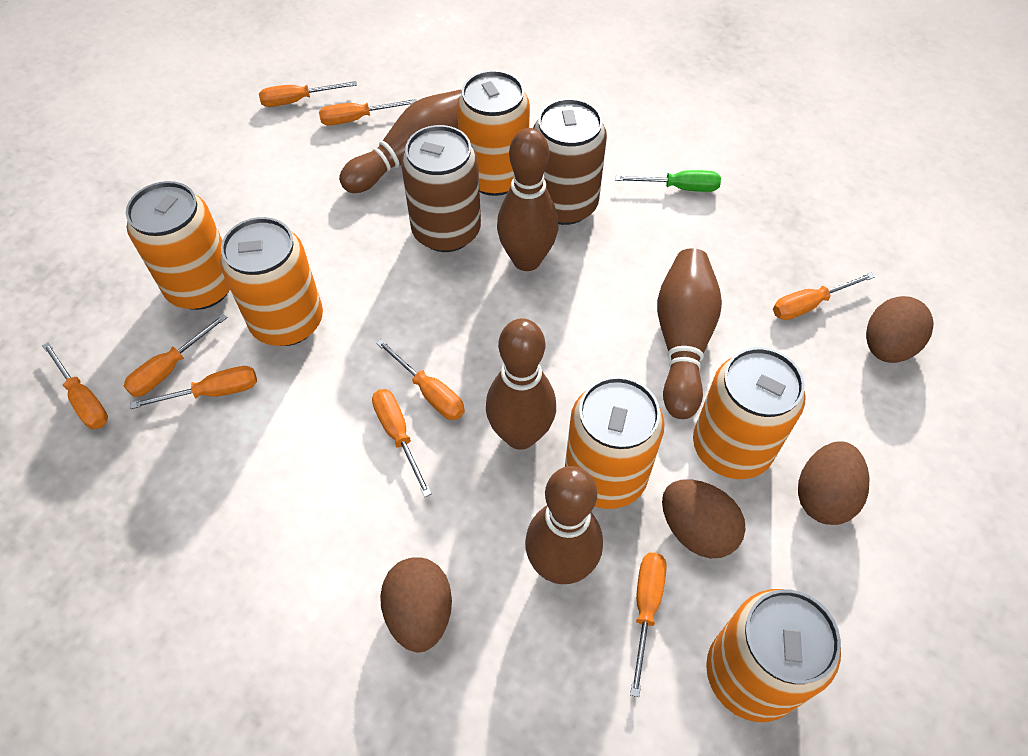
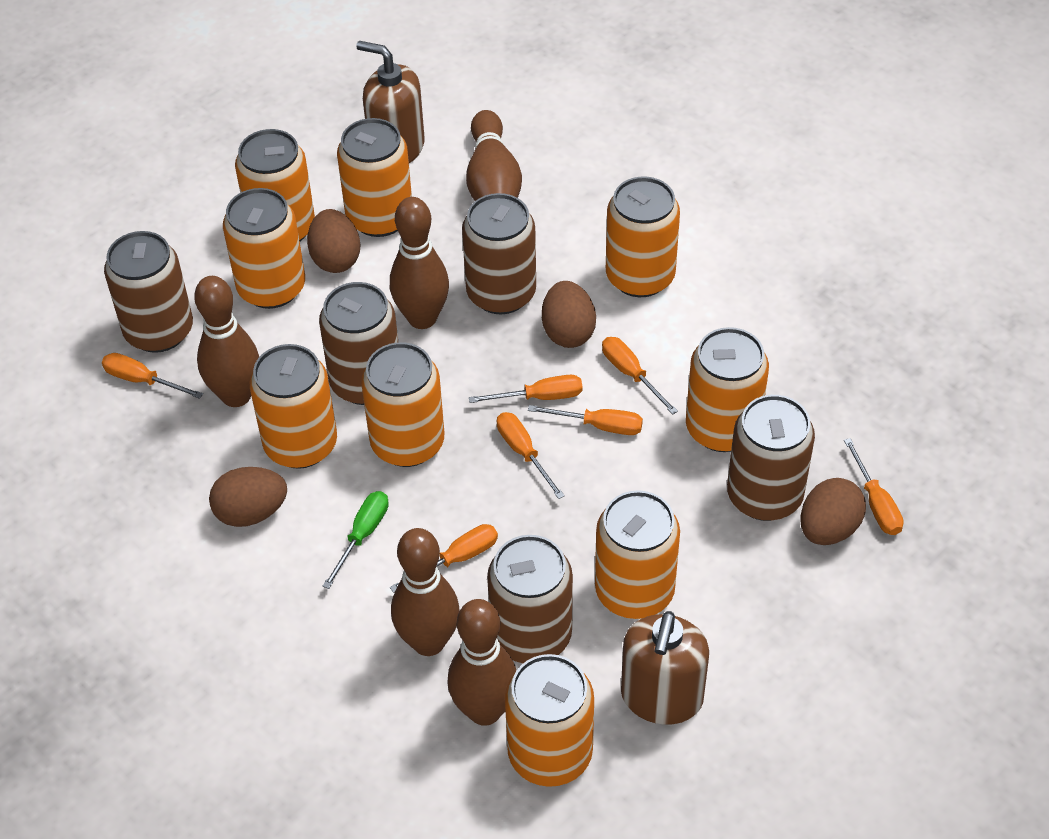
brown can: 2 -> 5
brown soap dispenser: 0 -> 2
orange can: 6 -> 9
orange screwdriver: 9 -> 7

